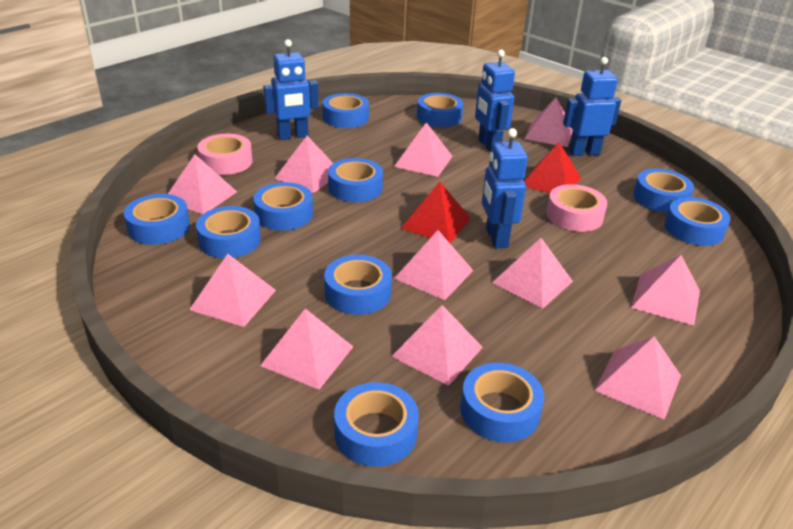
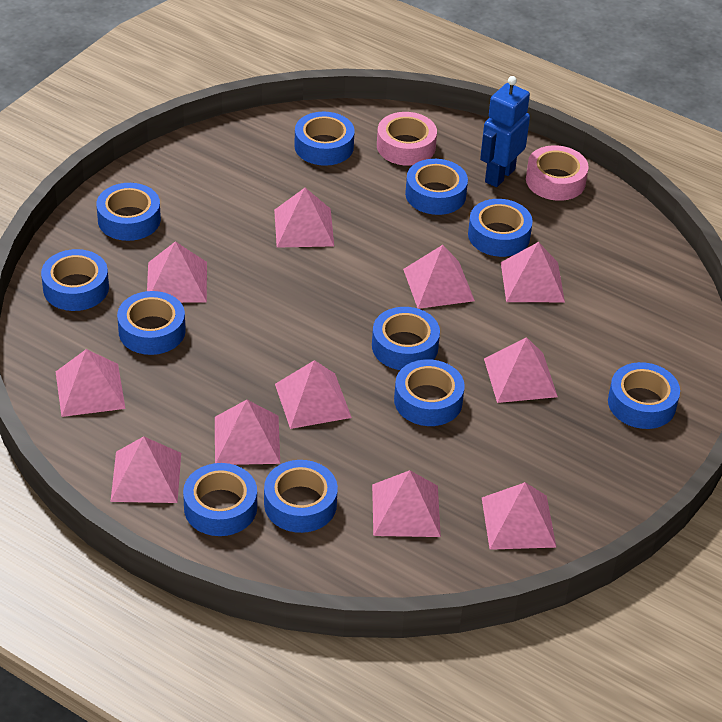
blue robot: 4 -> 1
red pyramid: 2 -> 0

